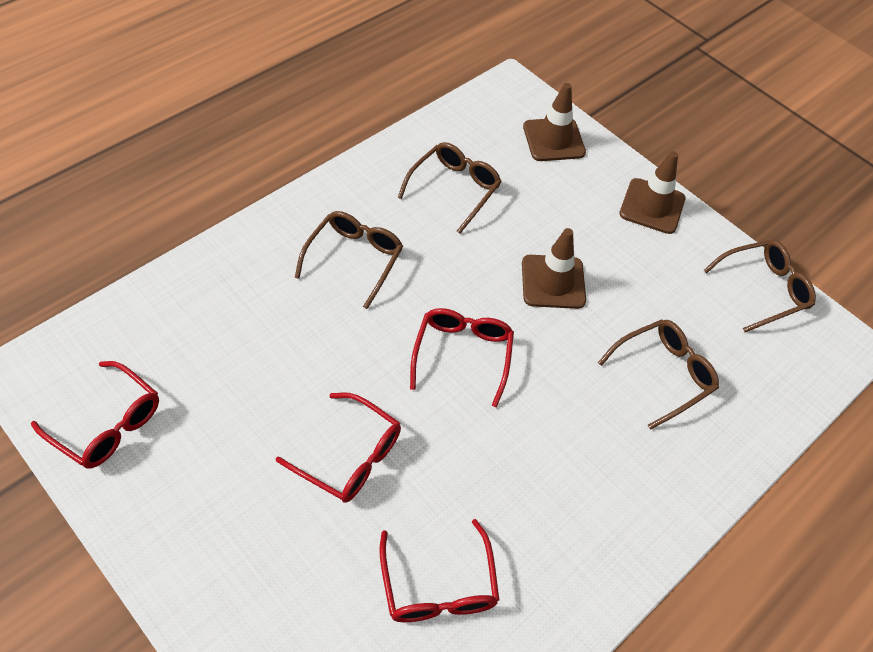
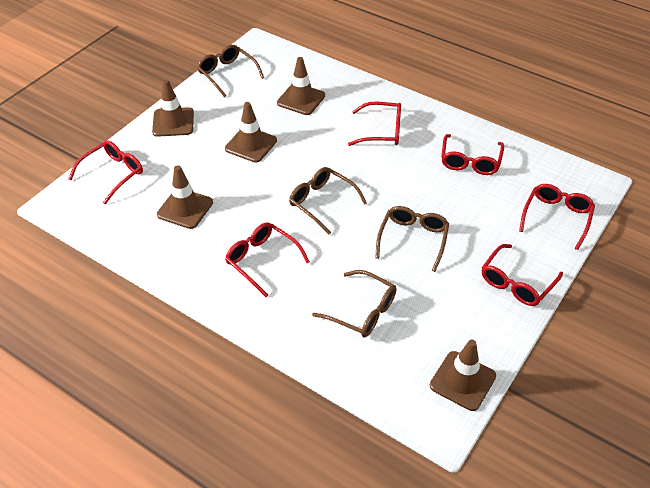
brown traffic cone: 3 -> 5
red glasses: 4 -> 6

